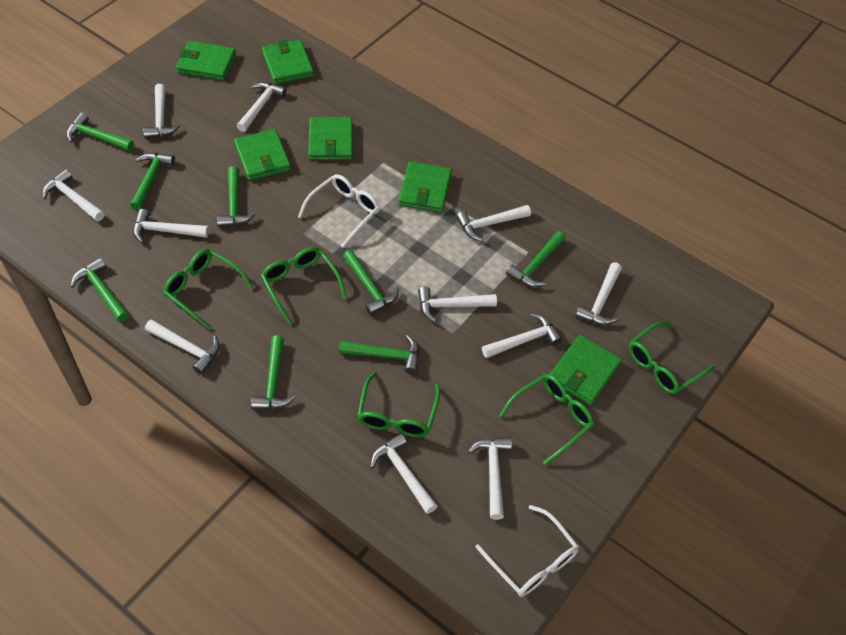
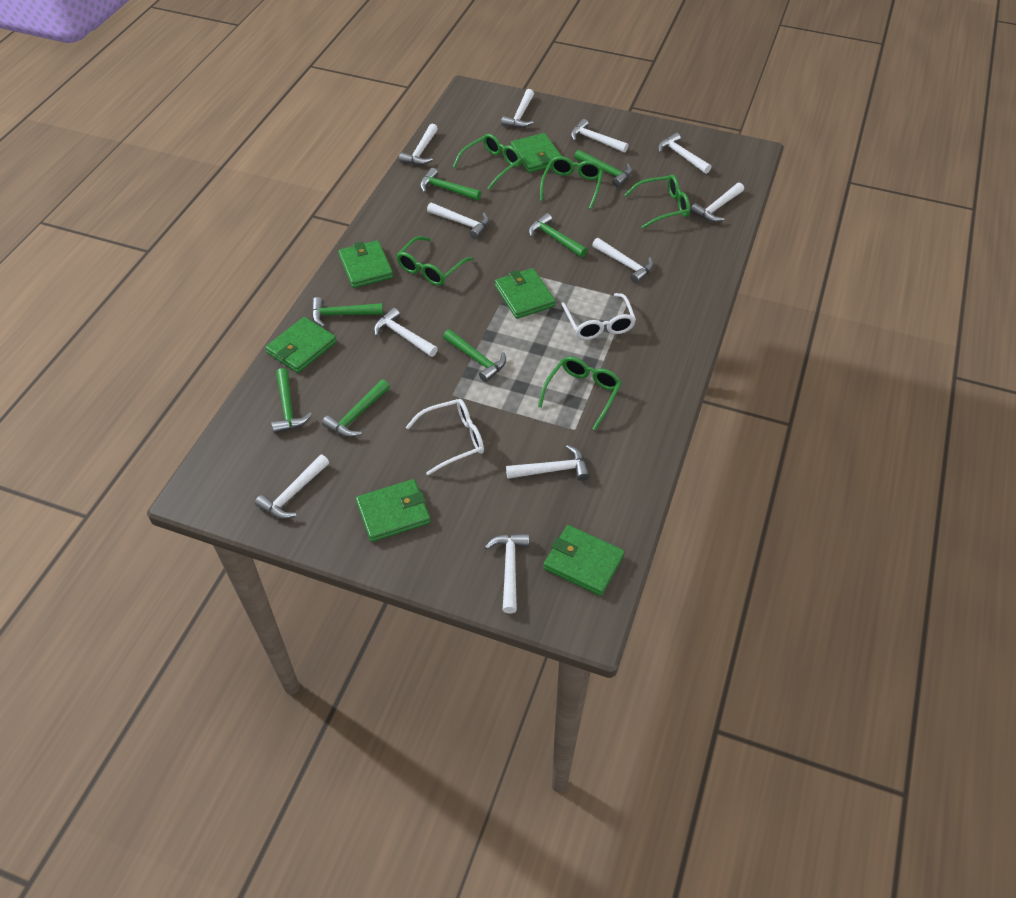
green hammer: 8 -> 7

